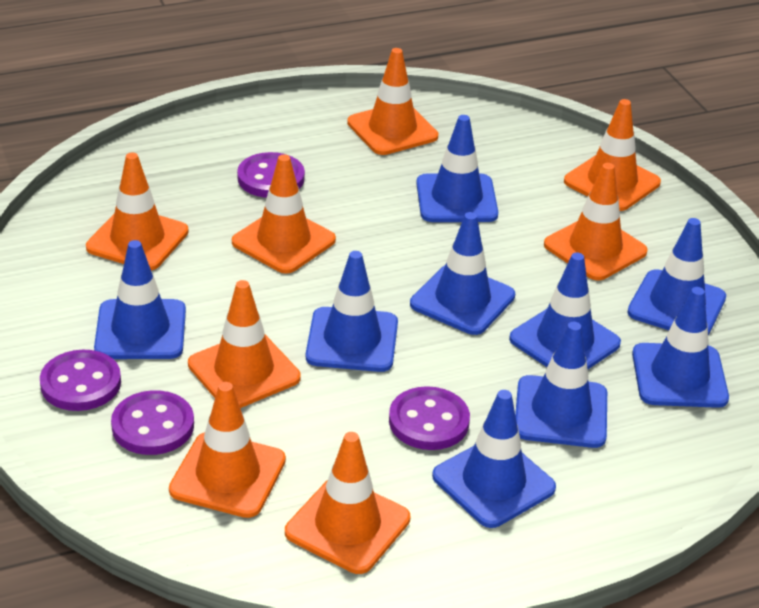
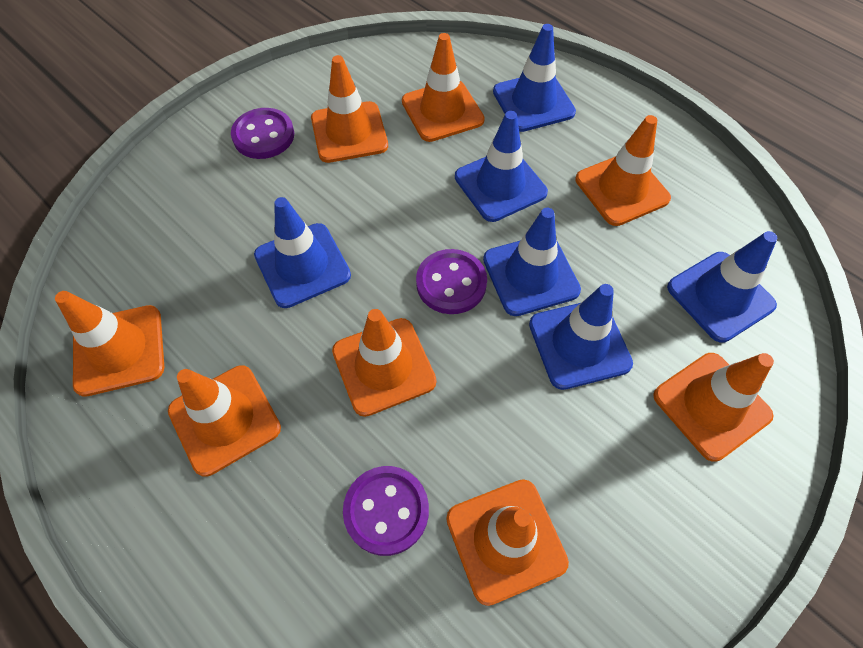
blue traffic cone: 9 -> 6
purple button: 4 -> 3

